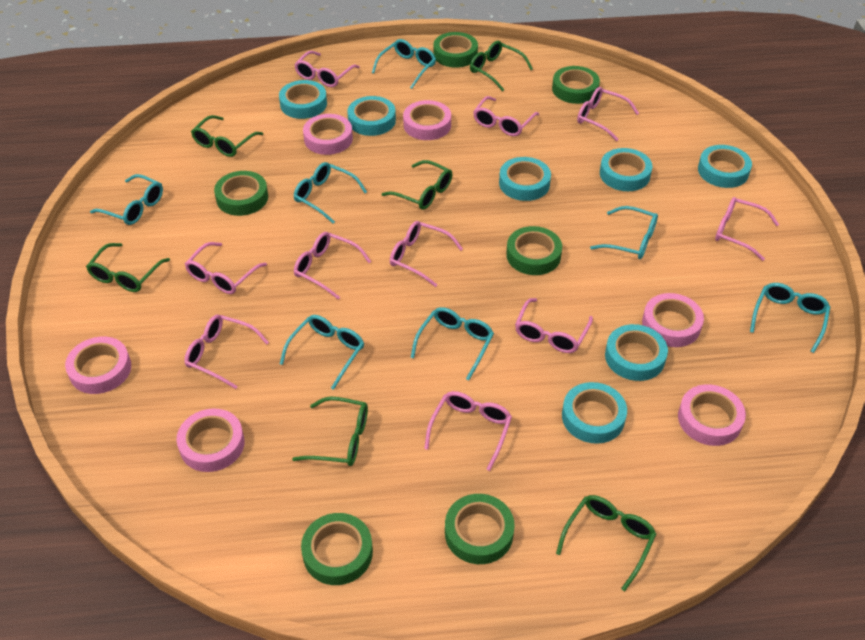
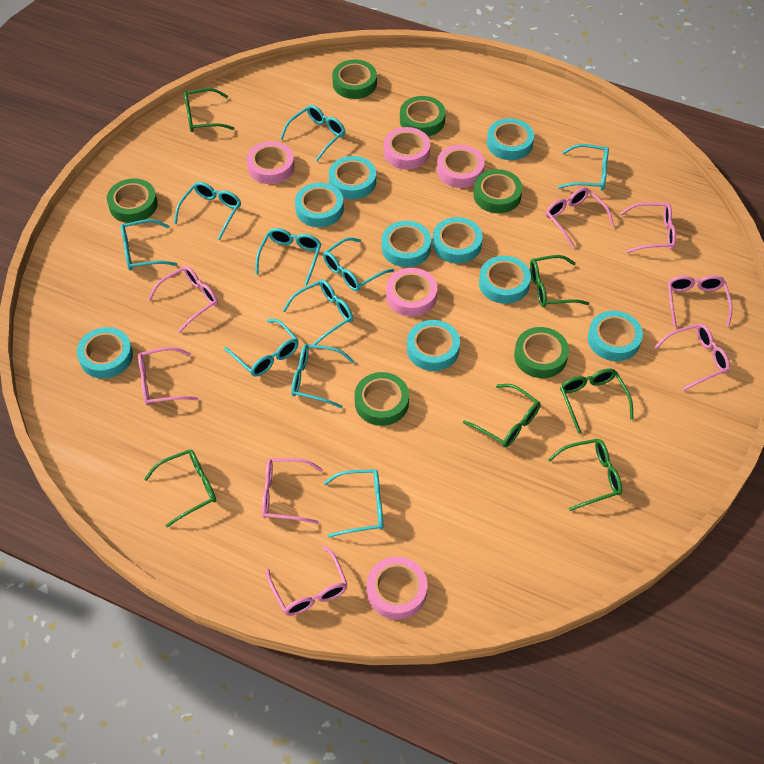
pink glasses: 10 -> 8
pink tape: 6 -> 5
turquoise glasses: 7 -> 10
turquoise tape: 7 -> 9

